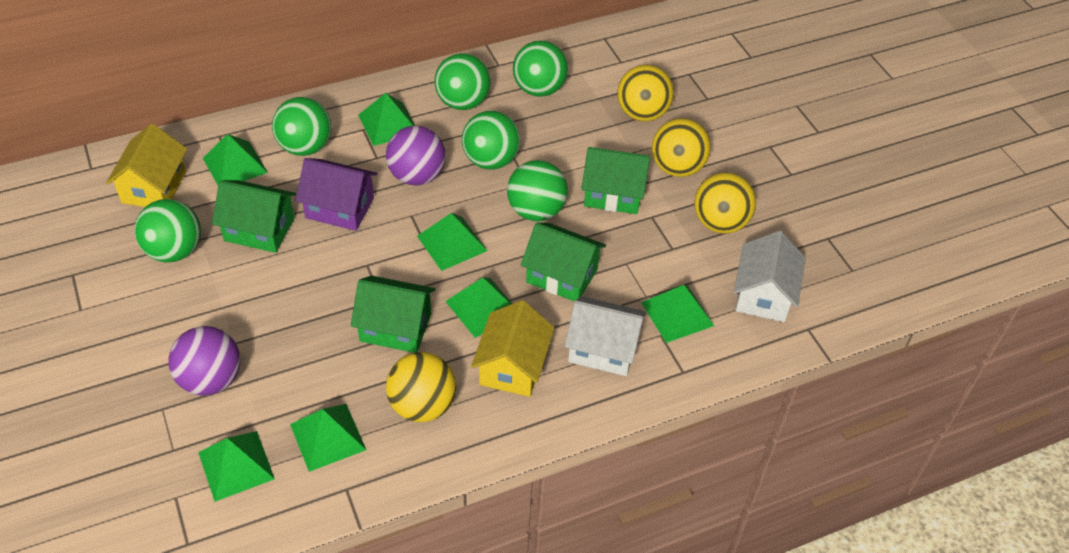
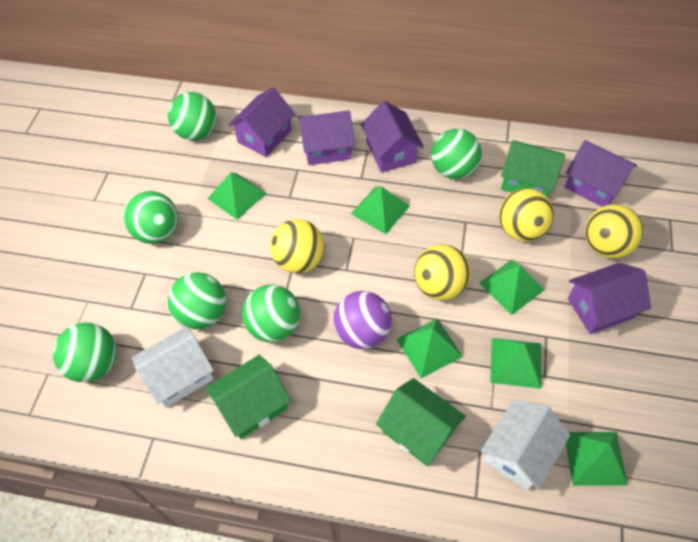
green house: 4 -> 3
green pyramid: 7 -> 6
purple ball: 2 -> 1
purple house: 1 -> 5
yellow house: 2 -> 0

